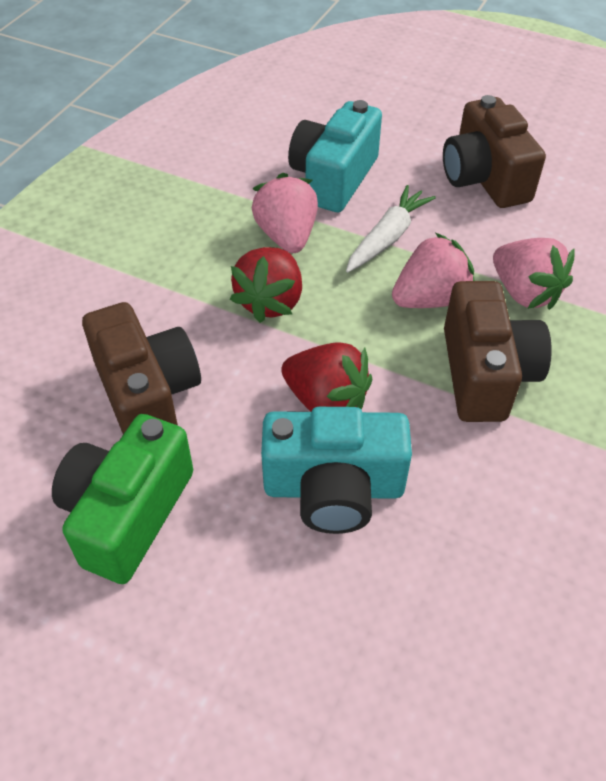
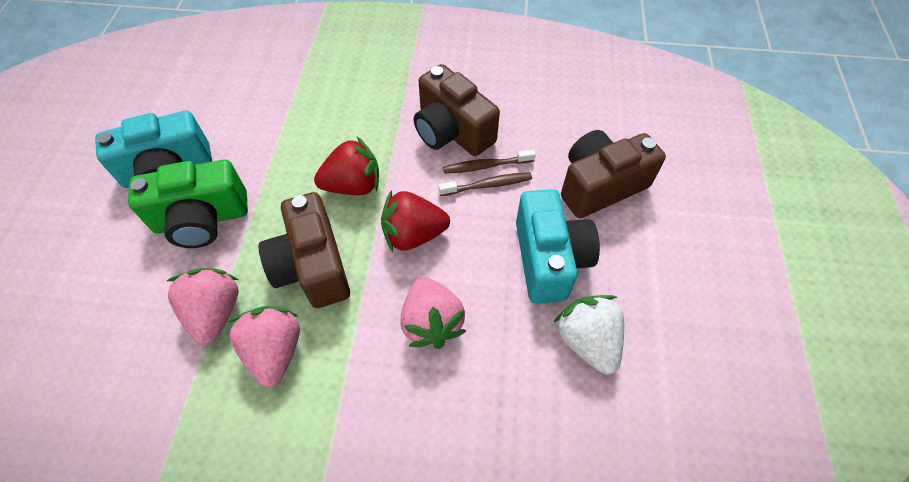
brown toothbrush: 0 -> 2
white carrot: 1 -> 0
white strawberry: 0 -> 1

